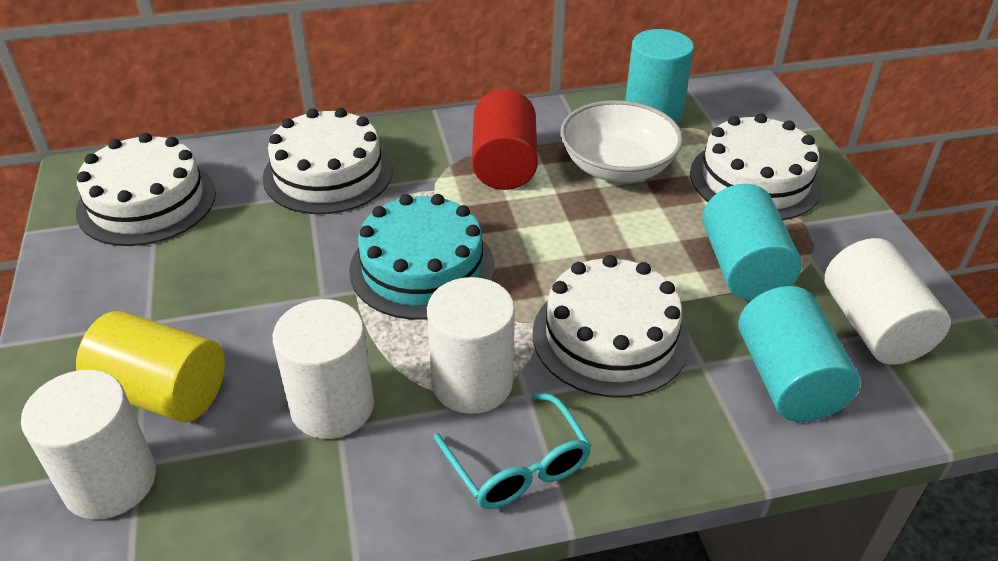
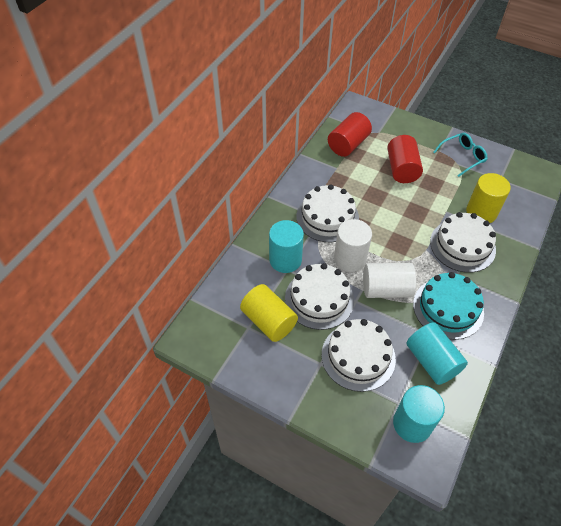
red cylinder: 1 -> 2
white bowl: 1 -> 0
white cylinder: 4 -> 2
yellow cylinder: 1 -> 2

